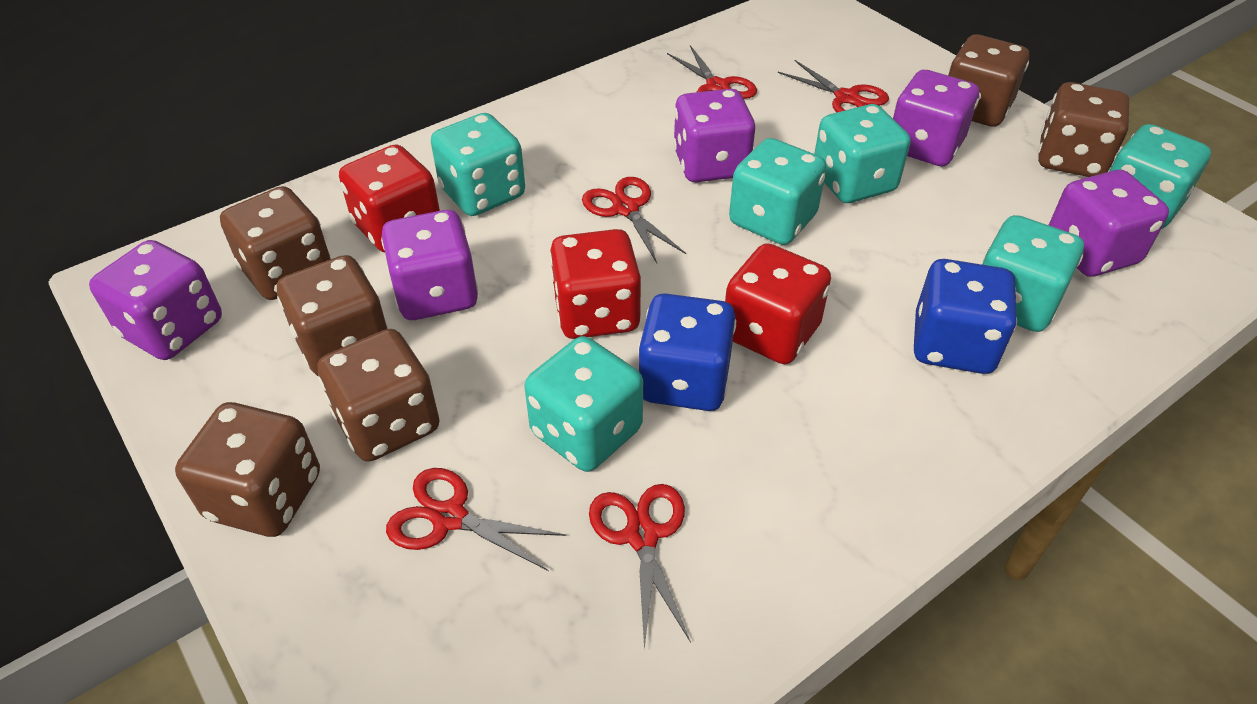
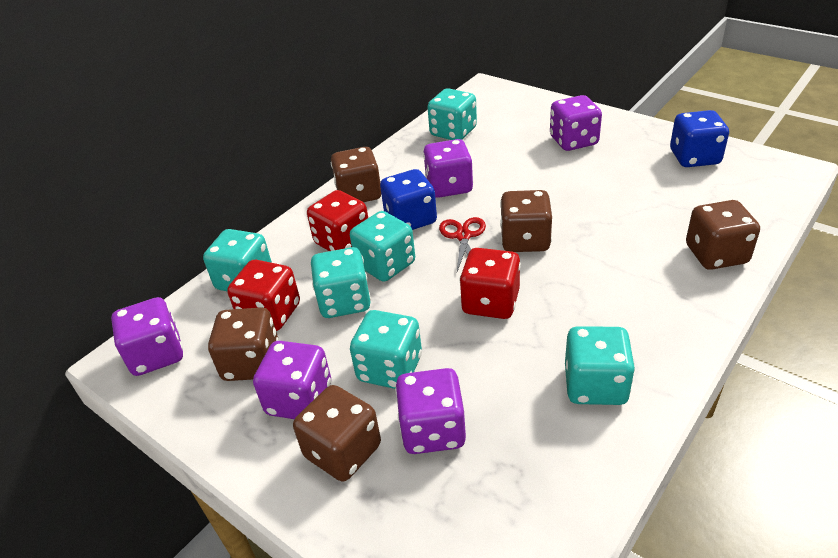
brown dice: 6 -> 5
red scissors: 5 -> 1

